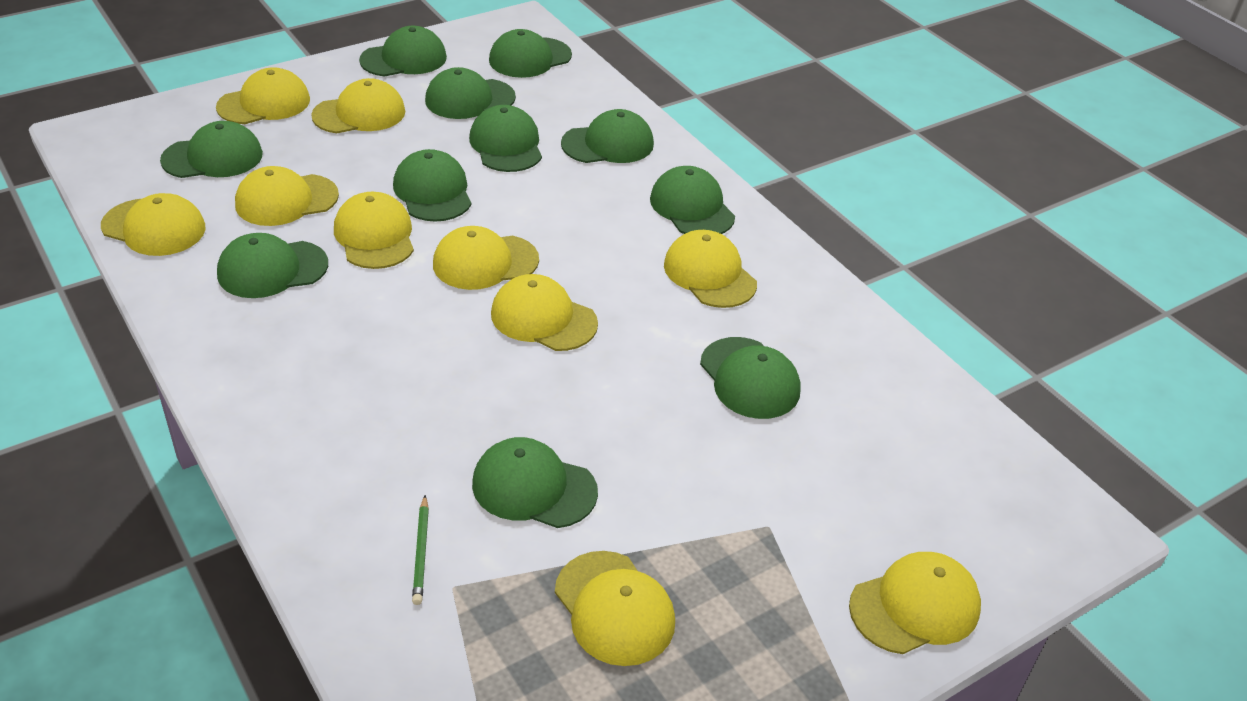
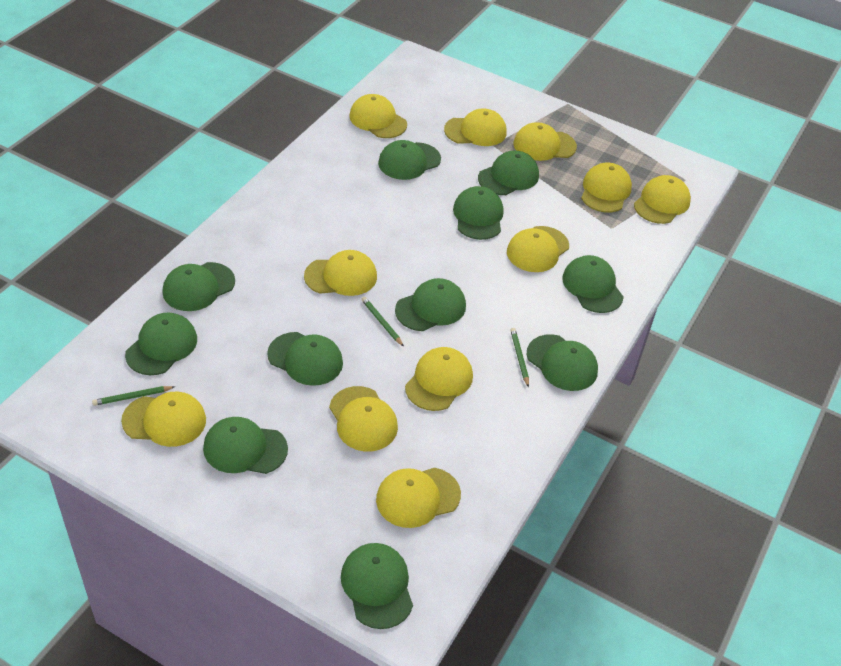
green pencil: 1 -> 3
yellow cap: 10 -> 11

